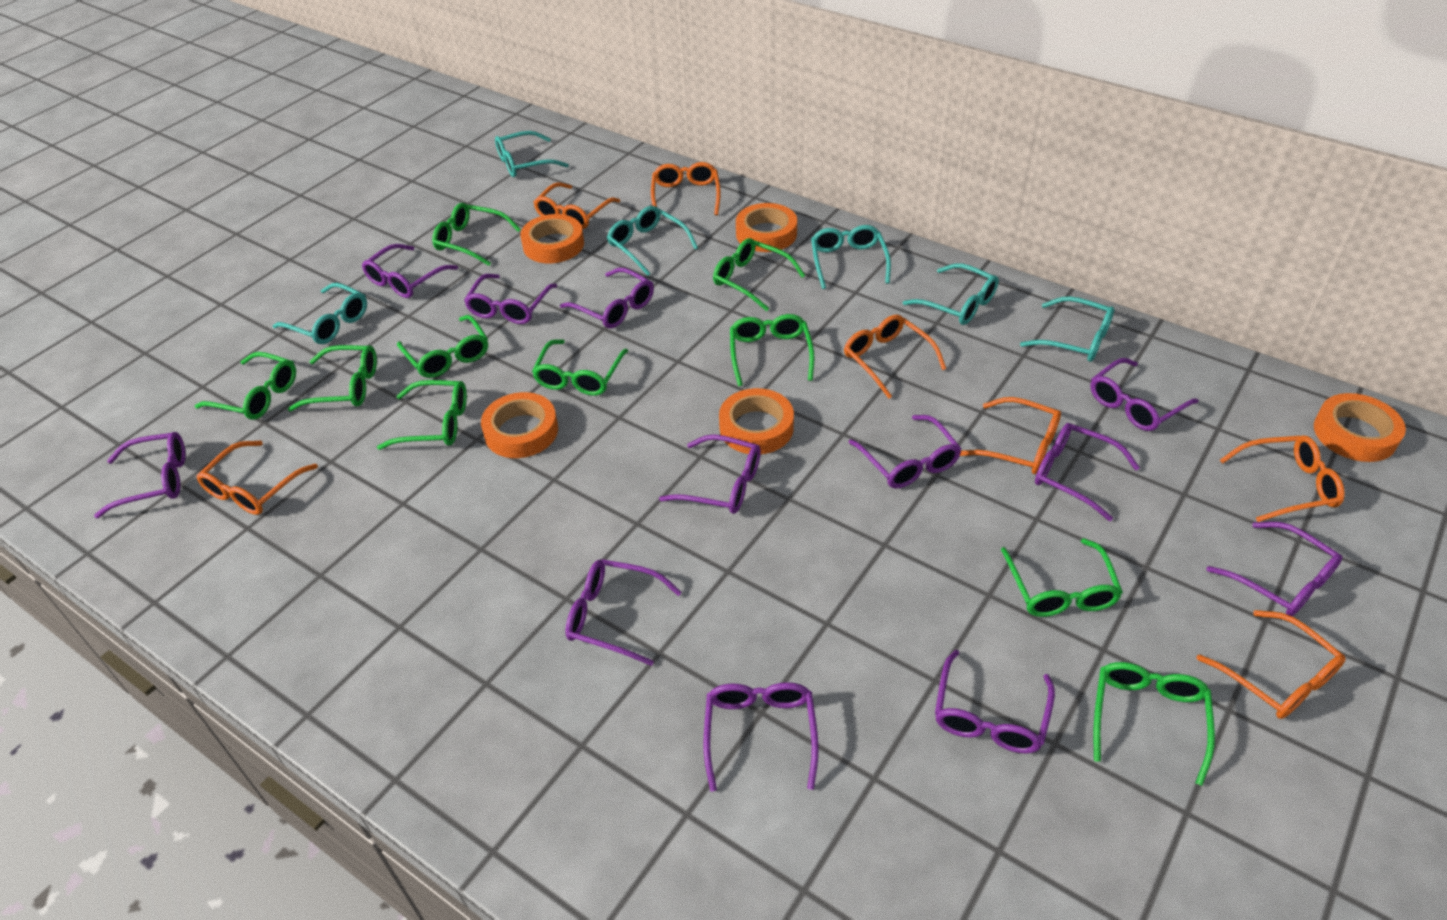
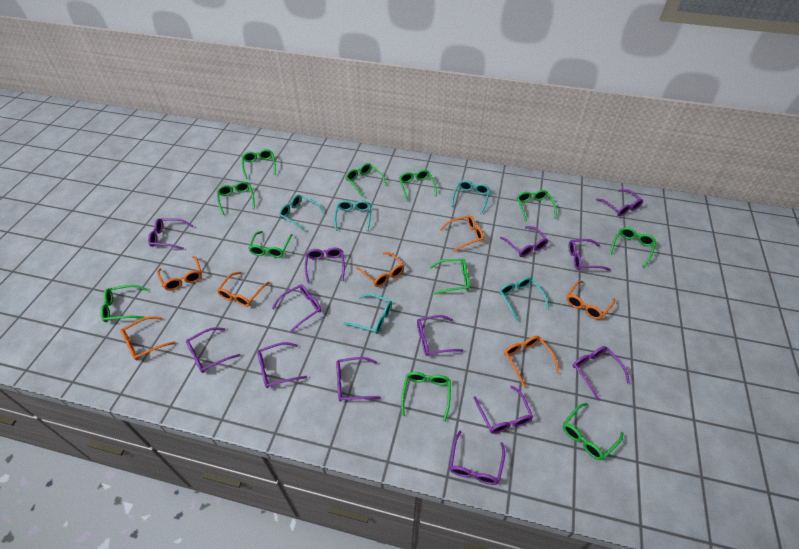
green glasses: 10 -> 11
orange tape: 5 -> 0
purple glasses: 12 -> 13
turquoise glasses: 6 -> 5

